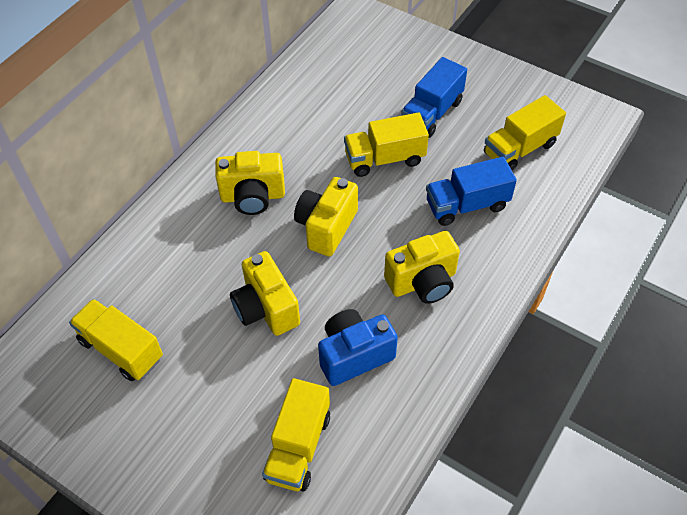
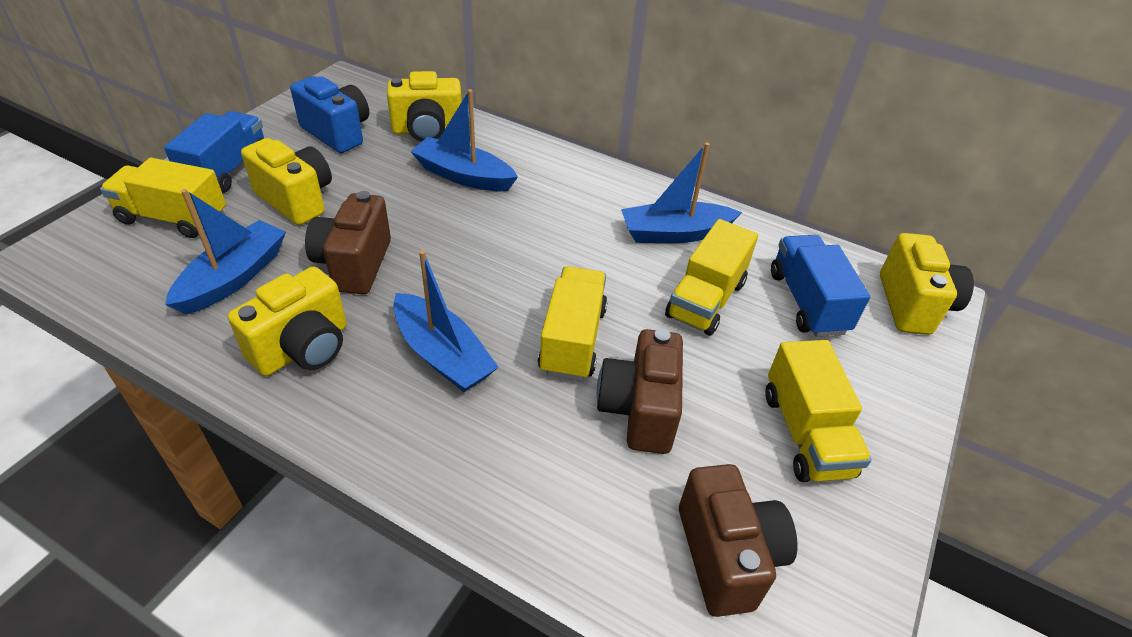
blue boat: 0 -> 4
brown camera: 0 -> 3

